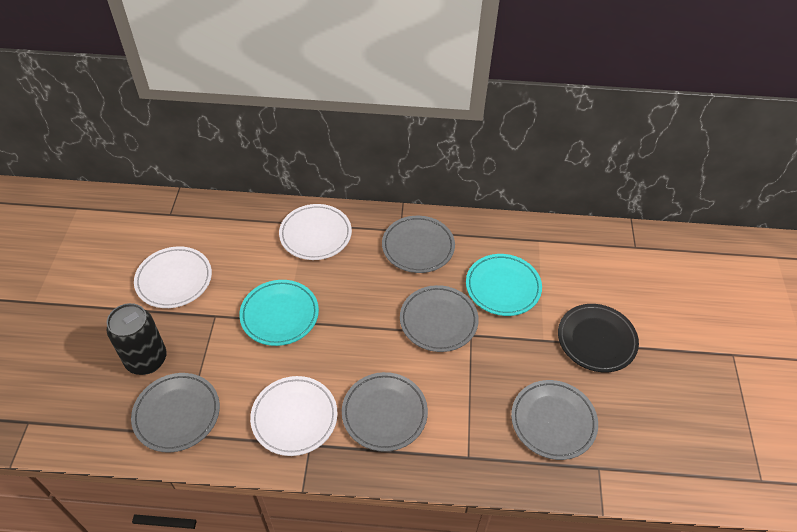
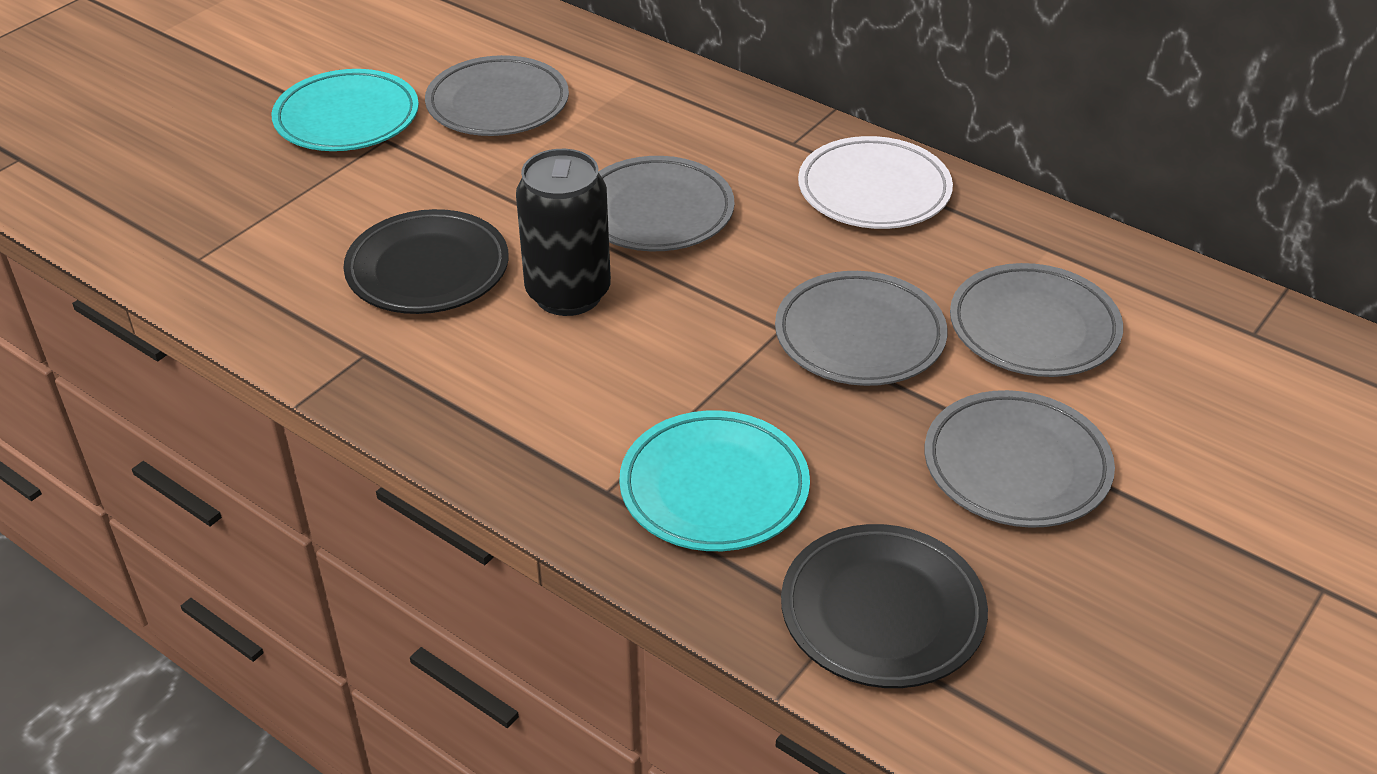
black plate: 1 -> 2
white plate: 3 -> 1

